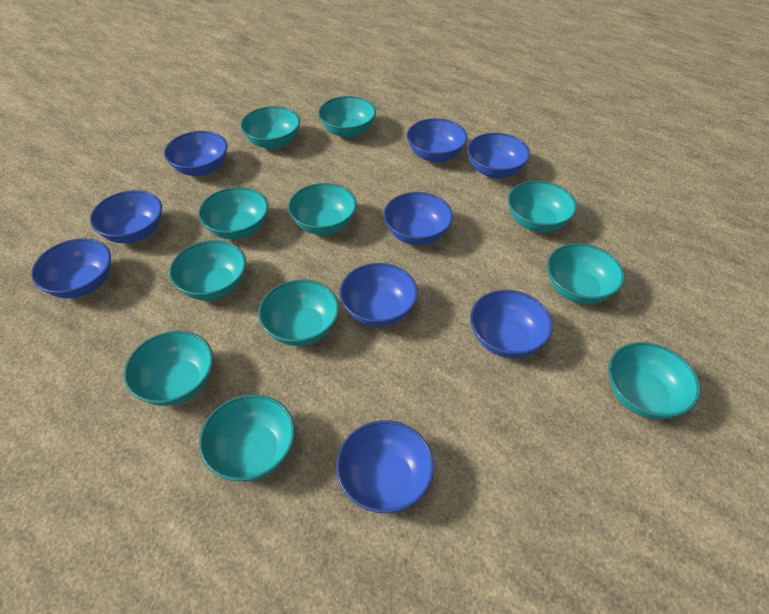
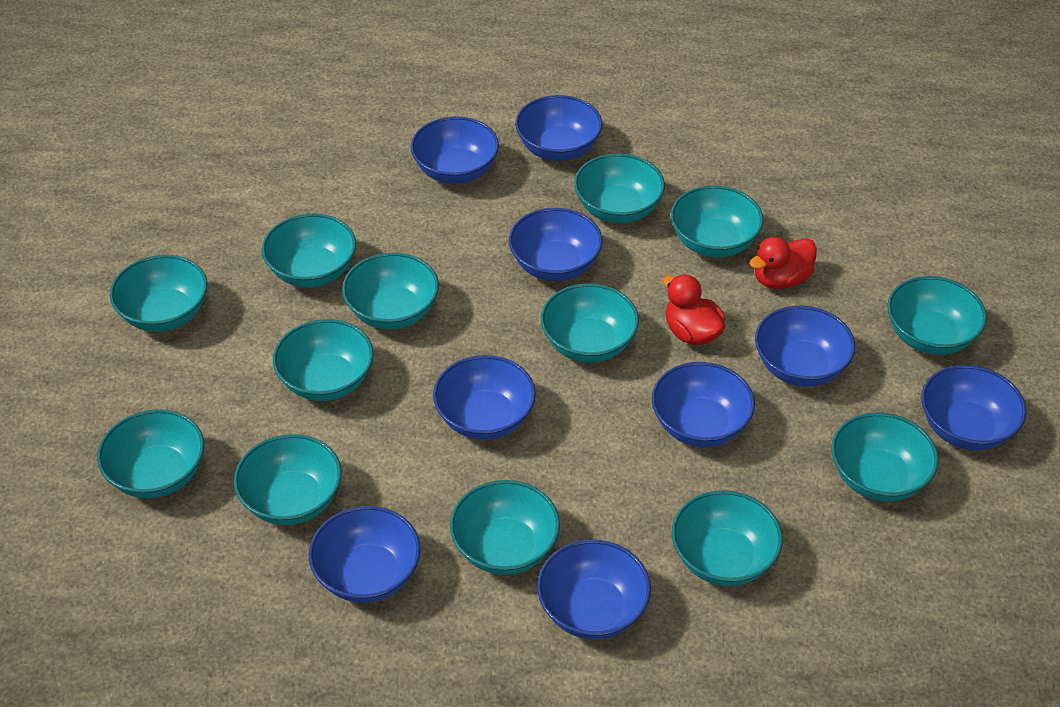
red duck: 0 -> 2
turquoise bowl: 11 -> 13

